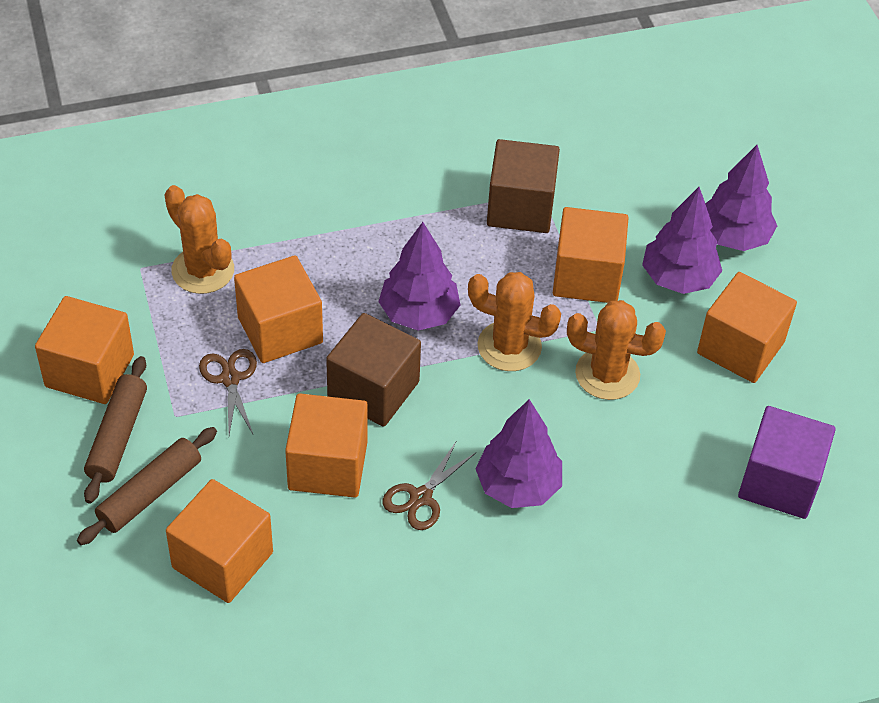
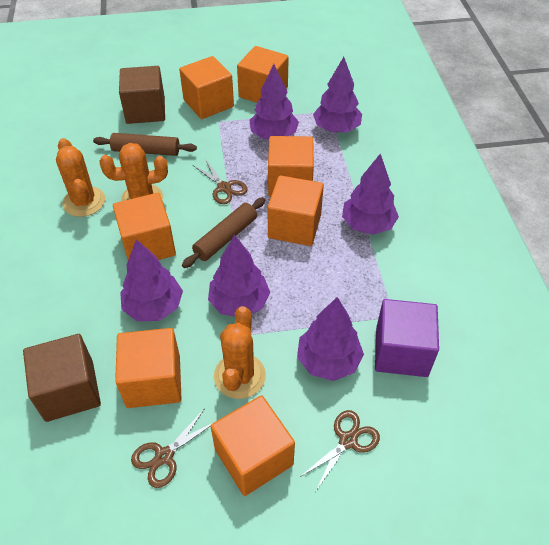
brown scissors: 2 -> 3
orange cube: 6 -> 7
purple tree: 4 -> 6

